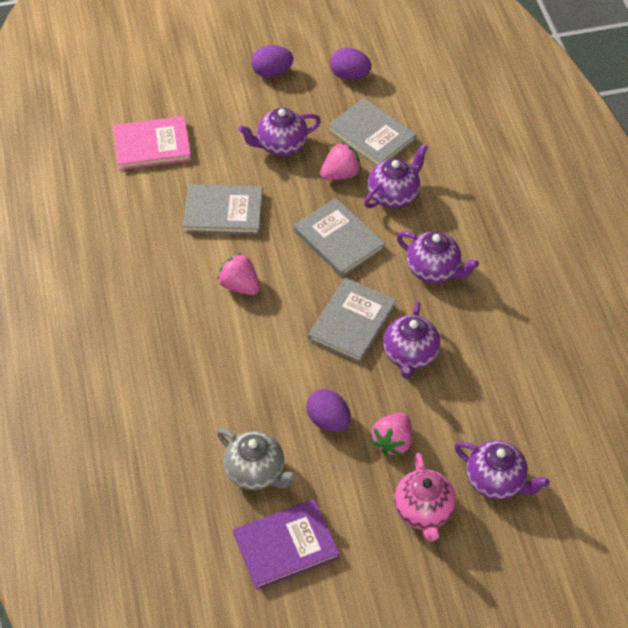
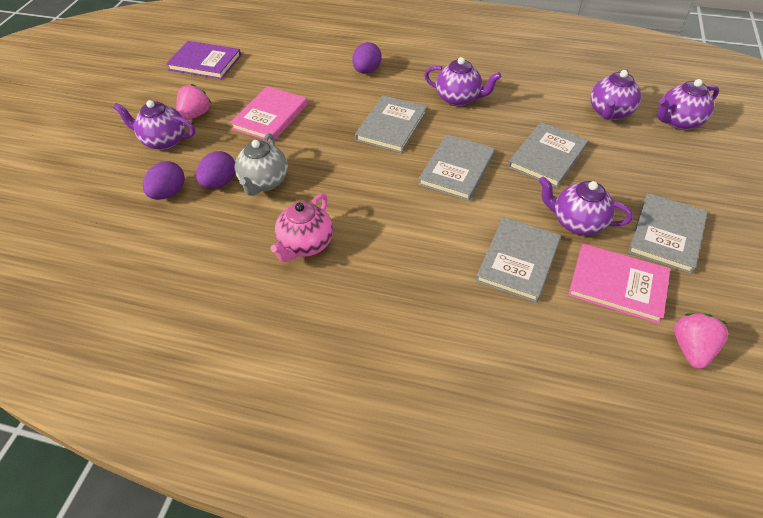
grey book: 4 -> 5
pink book: 1 -> 2
pink strawberry: 3 -> 2

